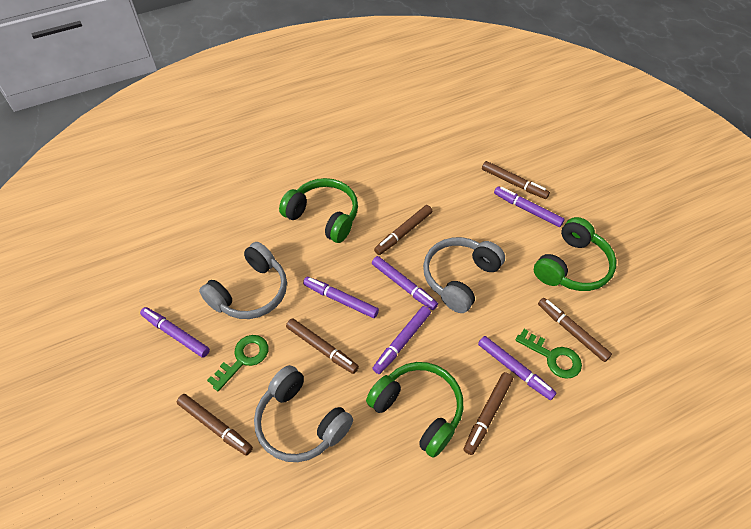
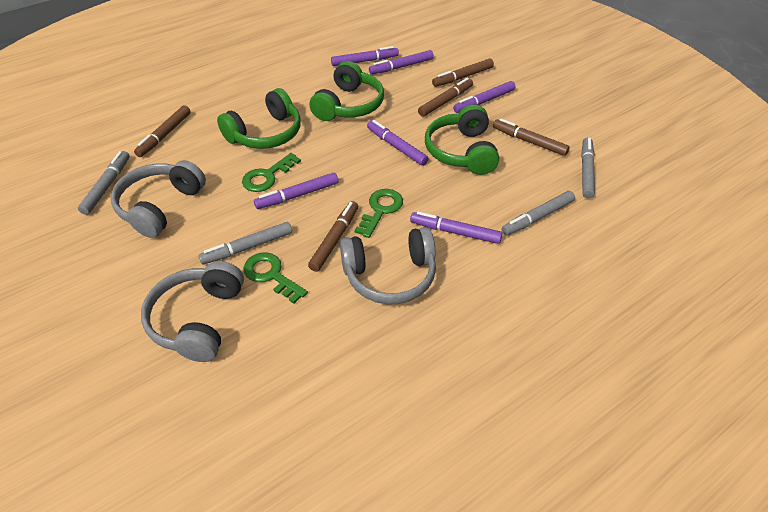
brown marker: 6 -> 5
green key: 2 -> 3
grey marker: 0 -> 4

